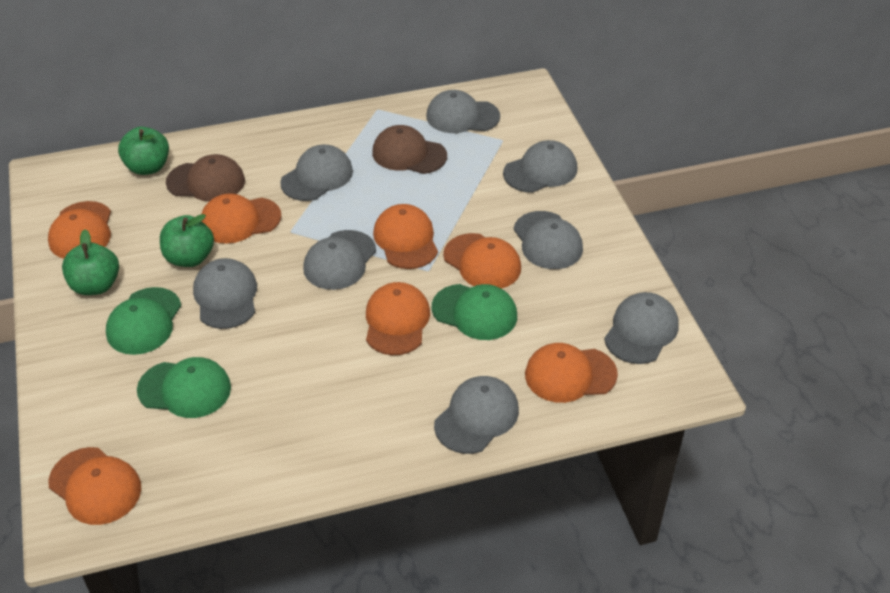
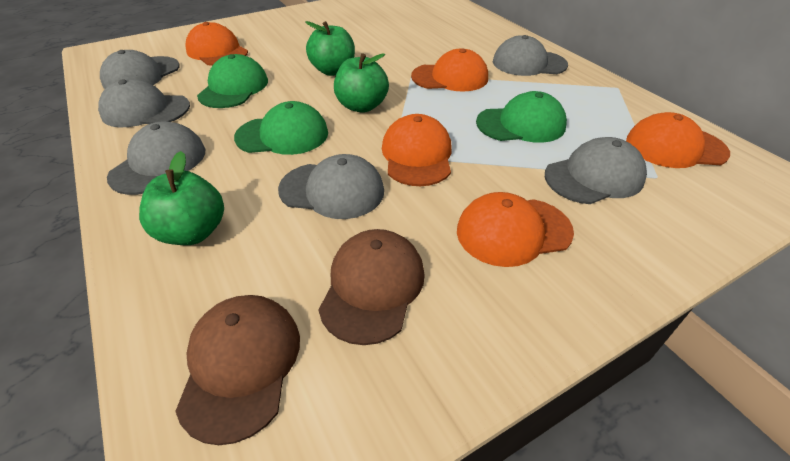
grey cap: 8 -> 6
orange cap: 7 -> 5

